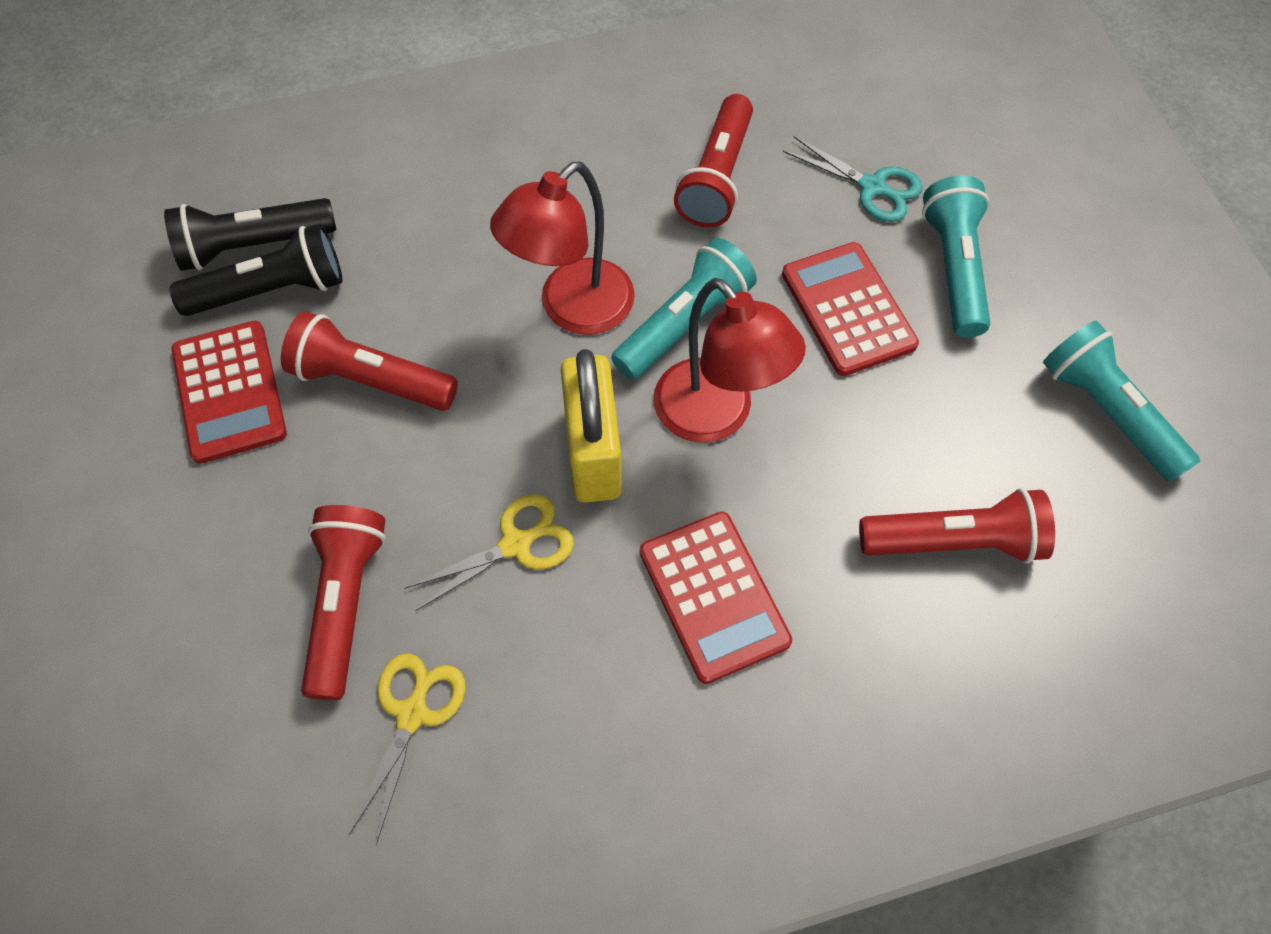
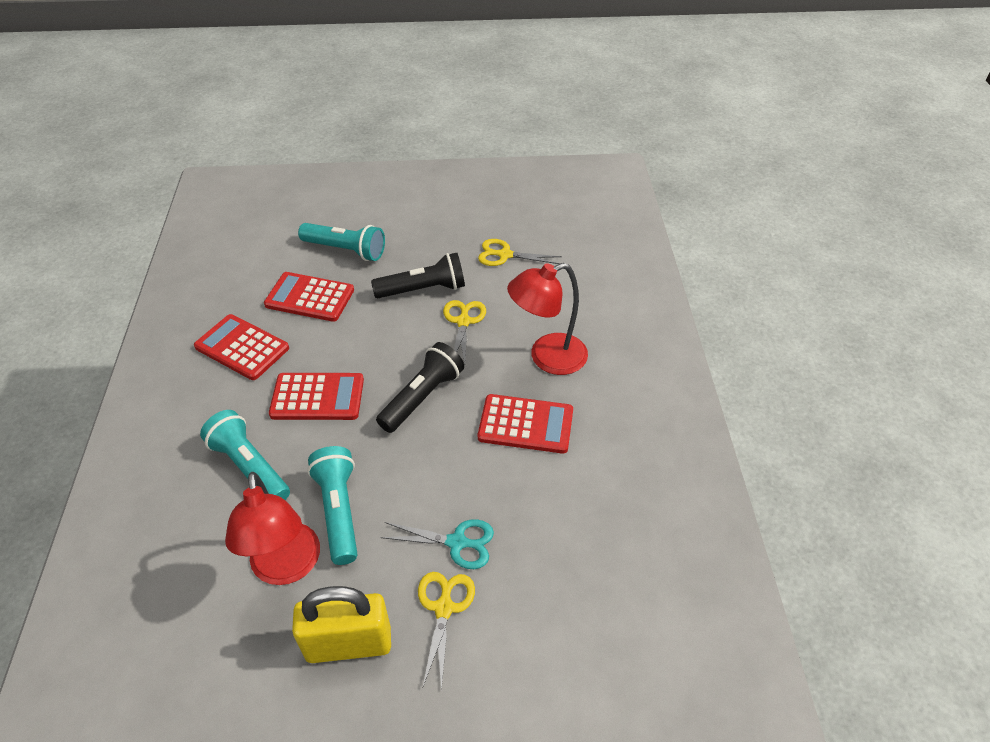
red calculator: 3 -> 4
red flashlight: 4 -> 0
yellow scissors: 2 -> 3

